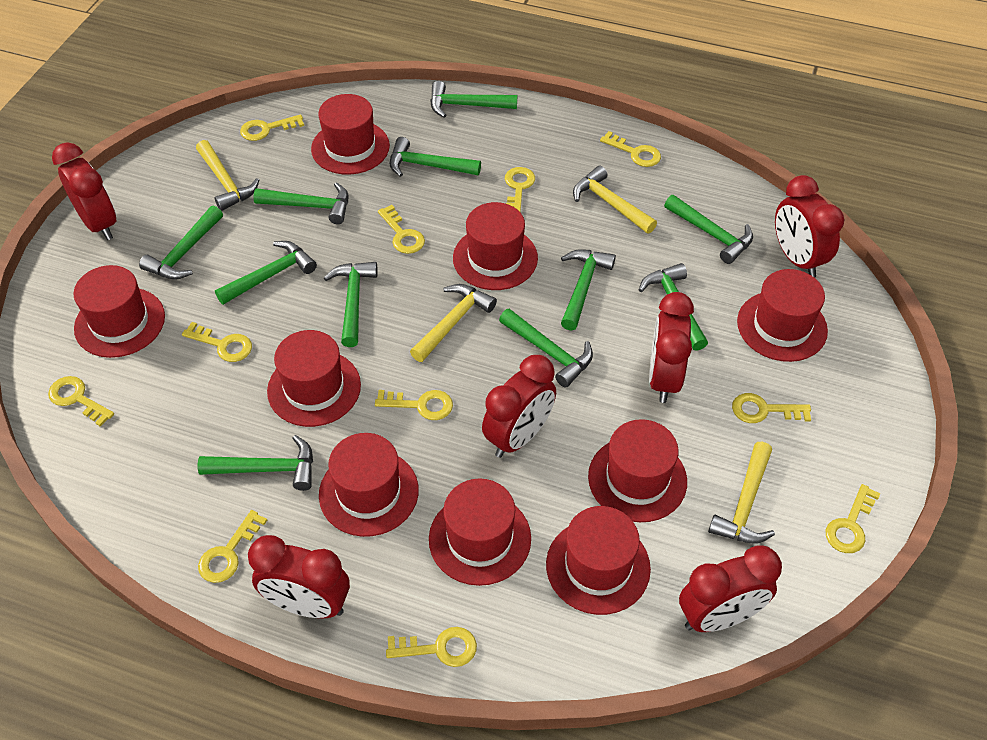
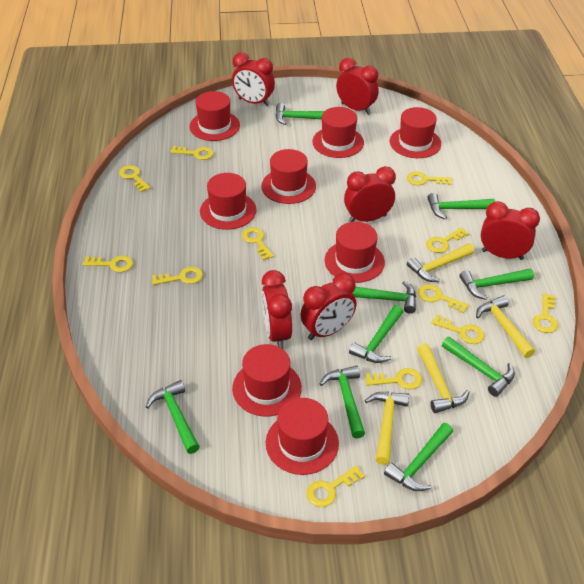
green hammer: 11 -> 9
red hat: 9 -> 8
yellow key: 11 -> 12

